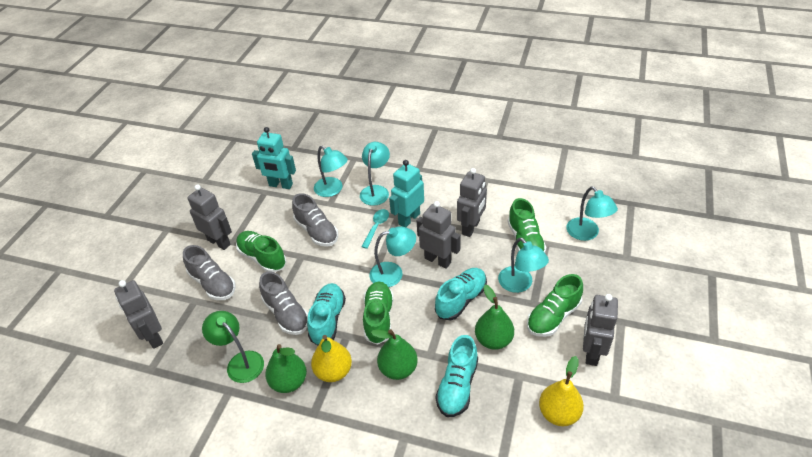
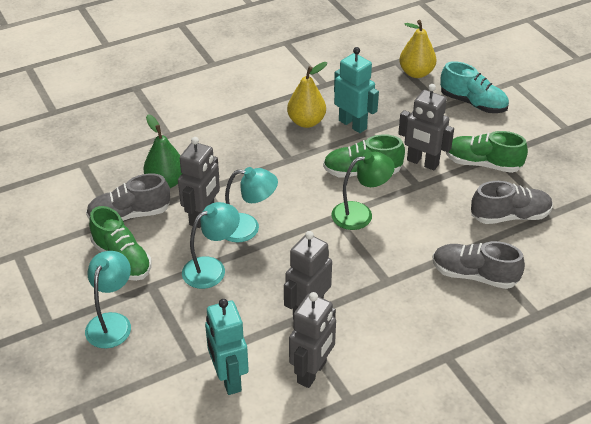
green pear: 3 -> 1
green shoe: 4 -> 3
grey robot: 5 -> 4
turquoise lamp: 5 -> 3
turquoise shoe: 3 -> 1
turquoise spoon: 1 -> 0

